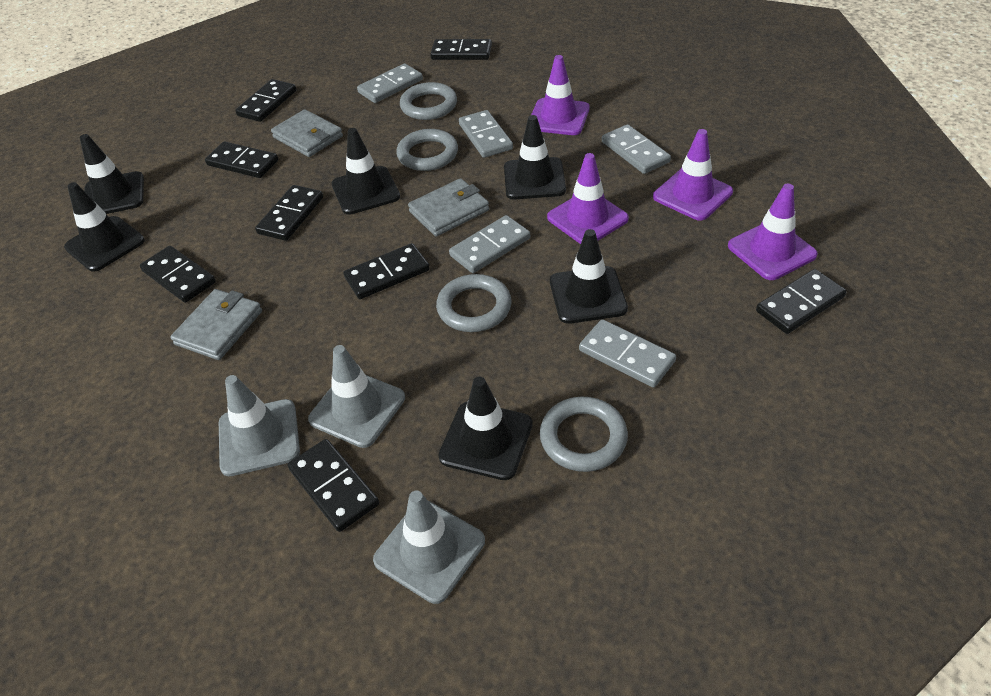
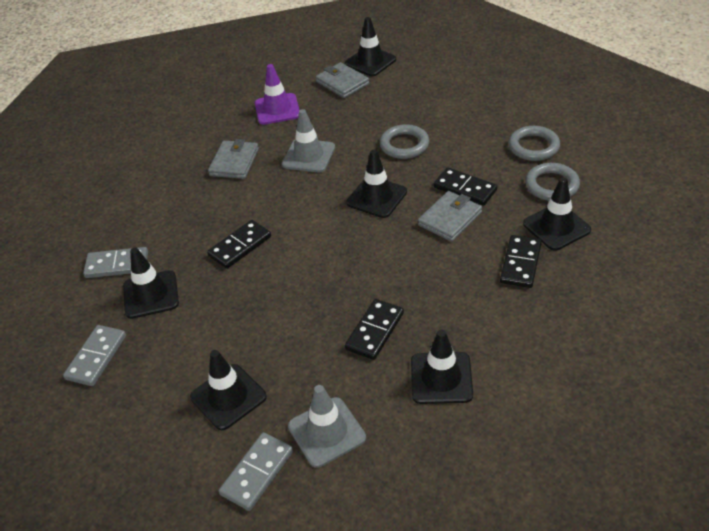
black domino: 8 -> 4
grey domino: 5 -> 3
grey ring: 4 -> 3
grey traffic cone: 3 -> 2
purple traffic cone: 4 -> 1

